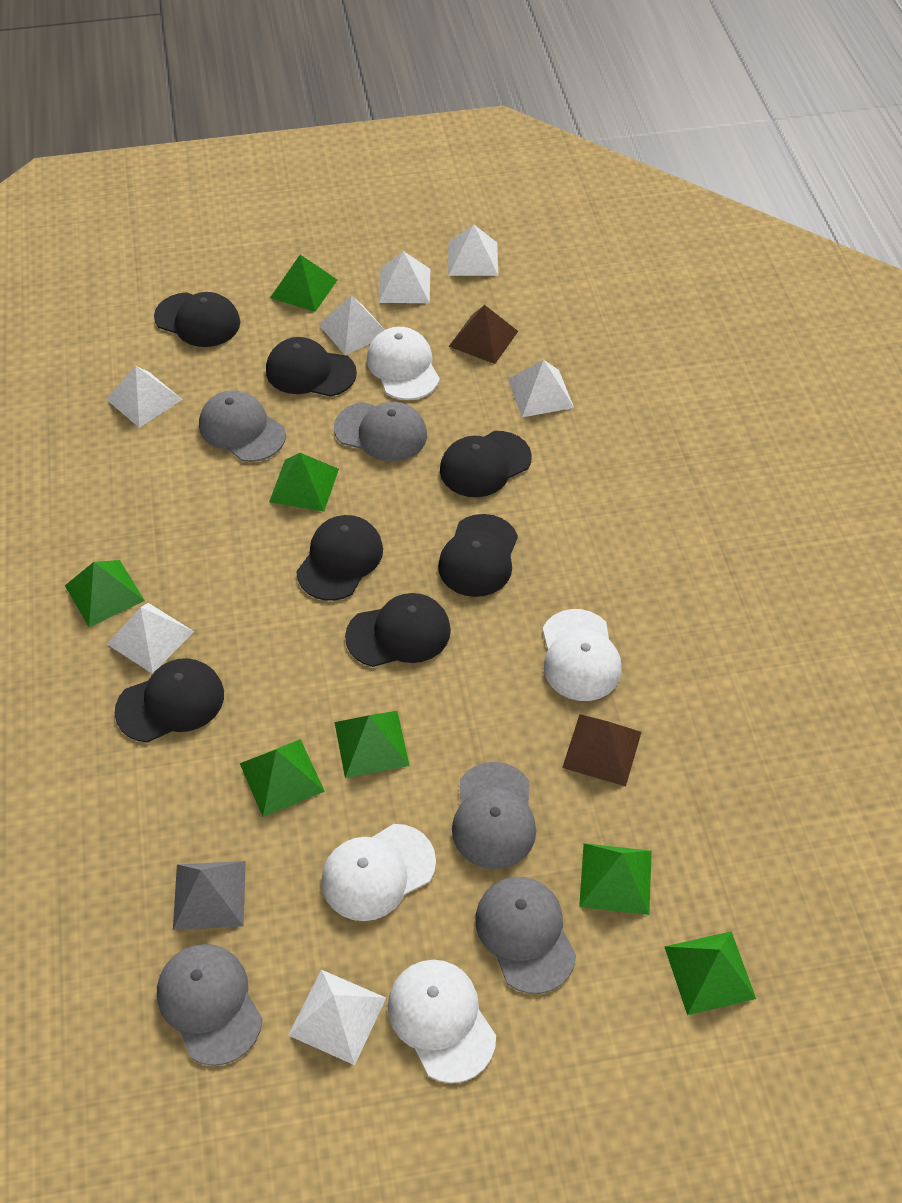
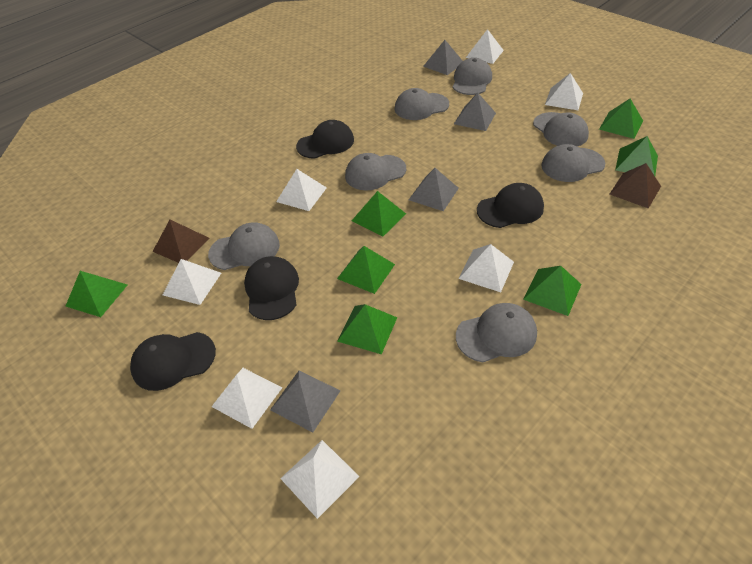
black cap: 7 -> 4
grey cap: 5 -> 7
grey pyramid: 1 -> 4
white cap: 4 -> 0

